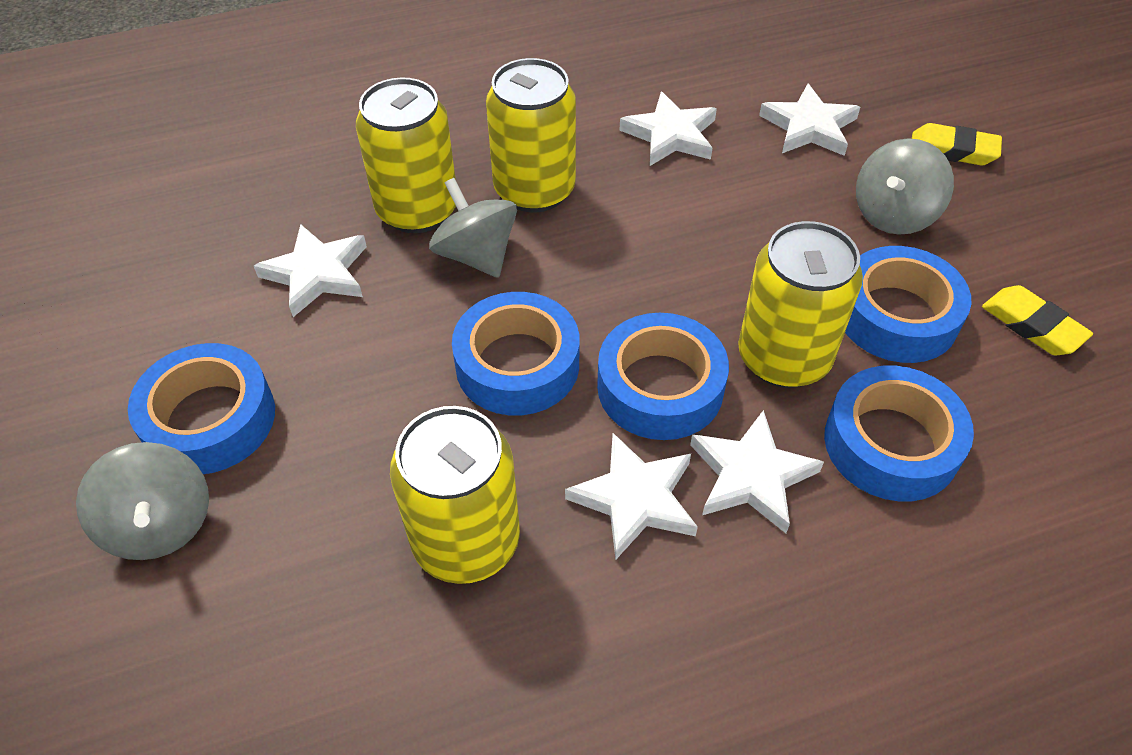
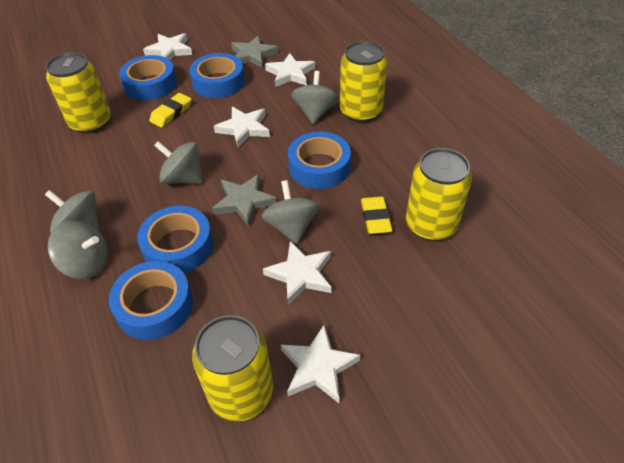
grey spinning top: 3 -> 5
grey star: 0 -> 2

